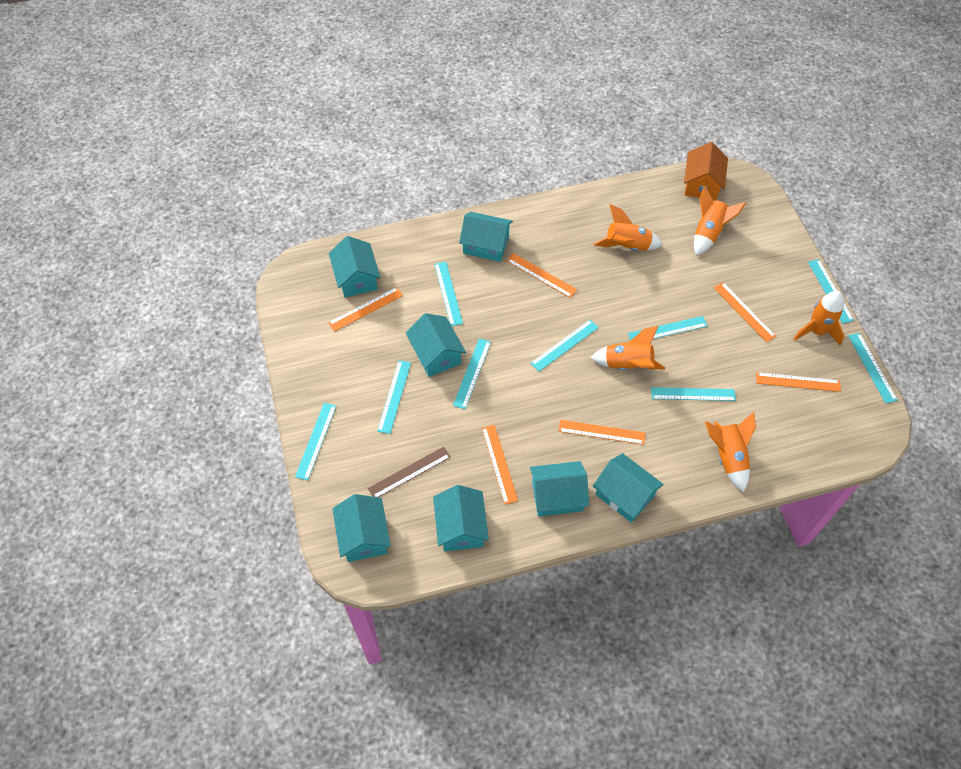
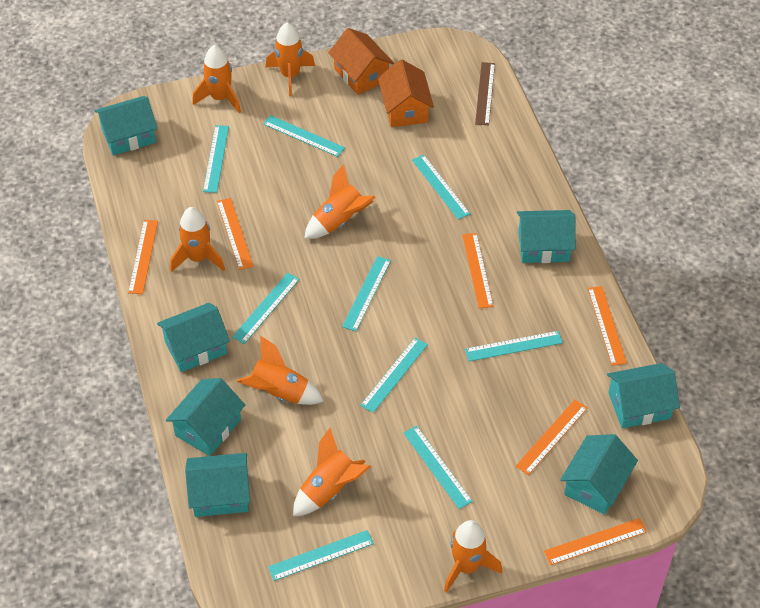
orange house: 1 -> 2
orange rocket: 5 -> 7

